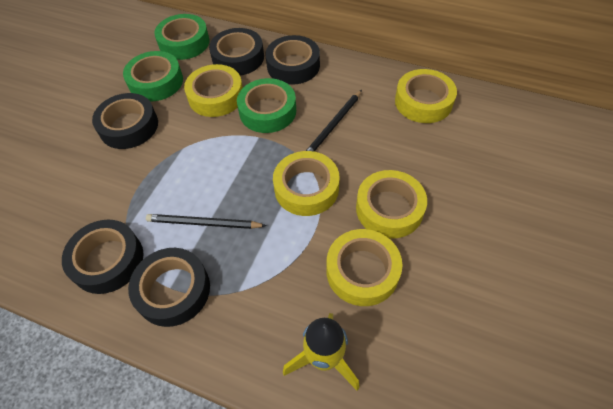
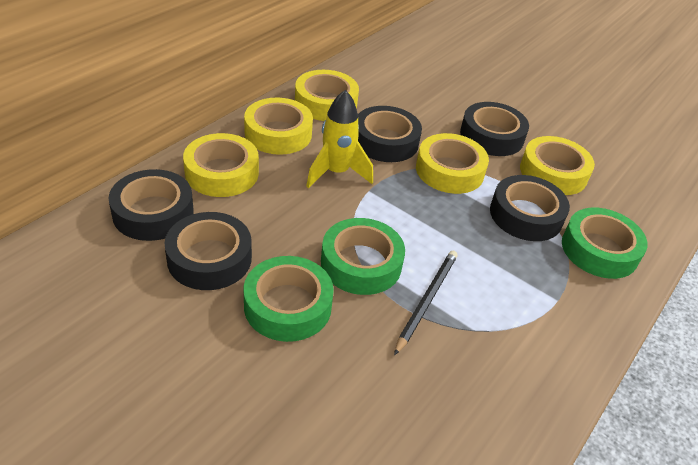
black pencil: 2 -> 1

